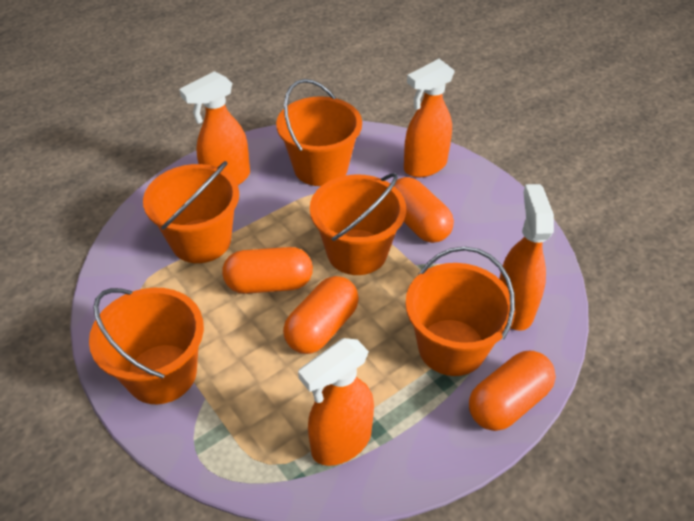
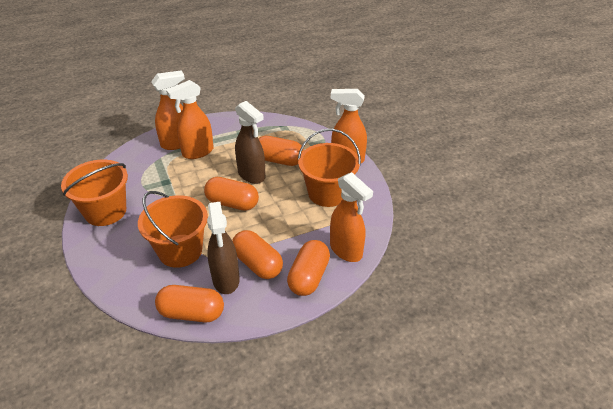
brown spray bottle: 0 -> 2
orange bucket: 5 -> 3
orange capsule: 4 -> 5

